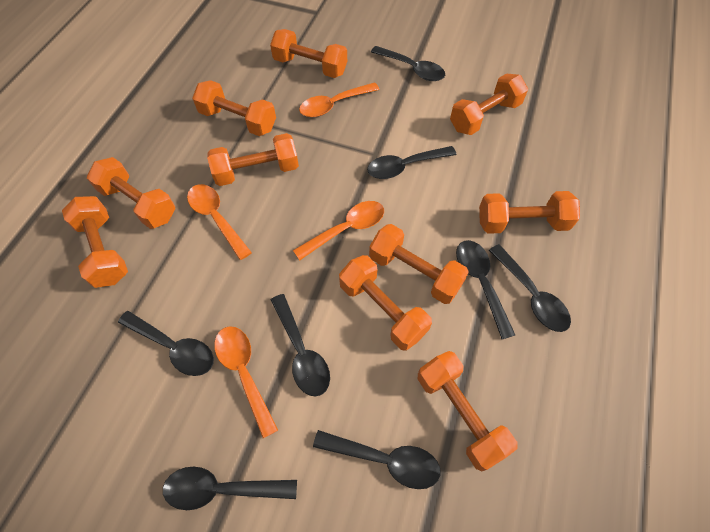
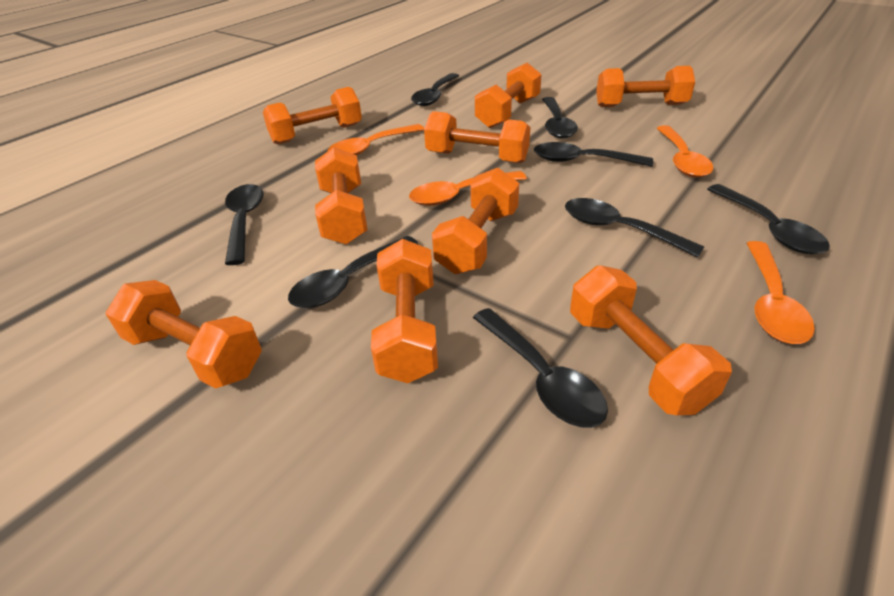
orange dumbbell: 10 -> 9

